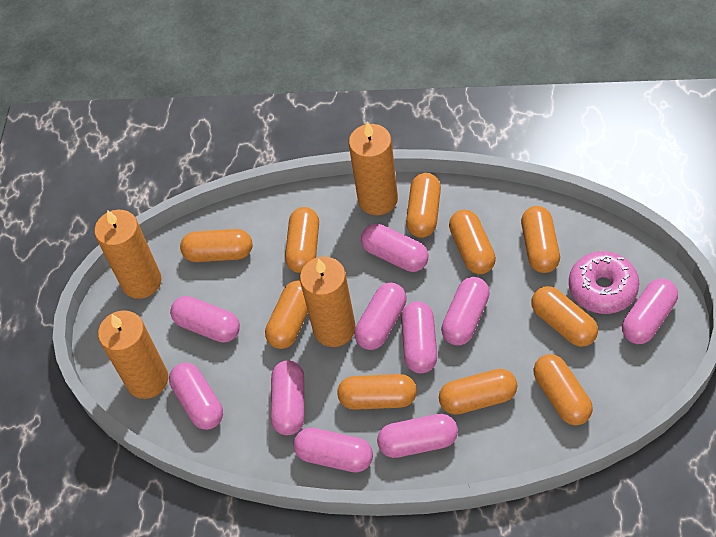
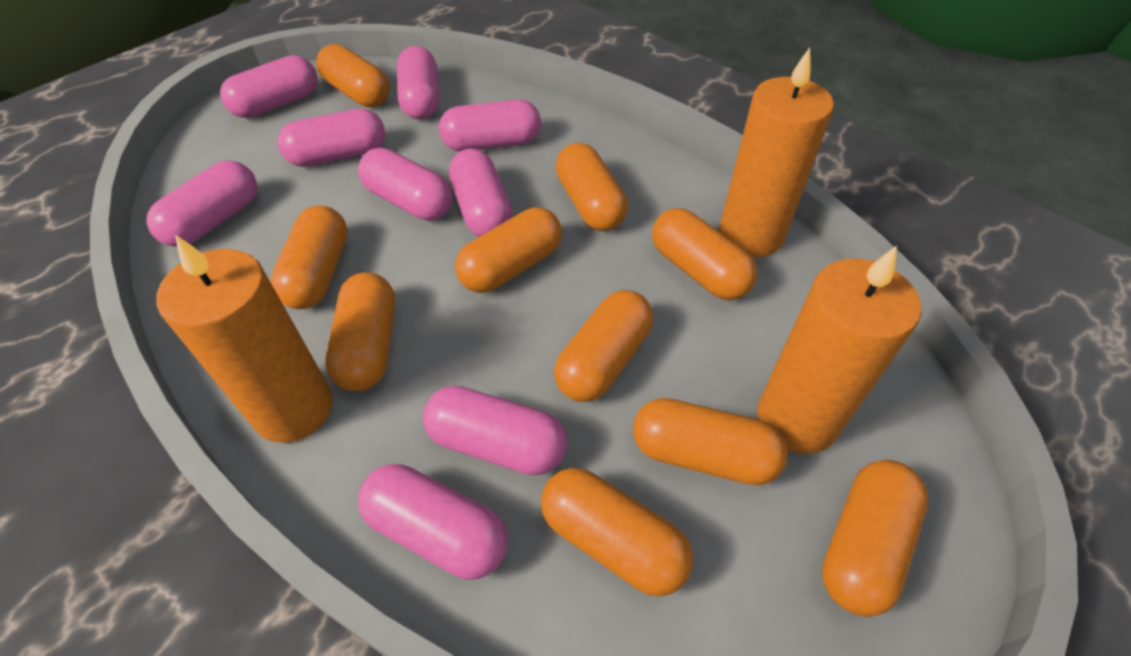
orange candle: 4 -> 3
pink capsule: 10 -> 9
pink donut: 1 -> 0

